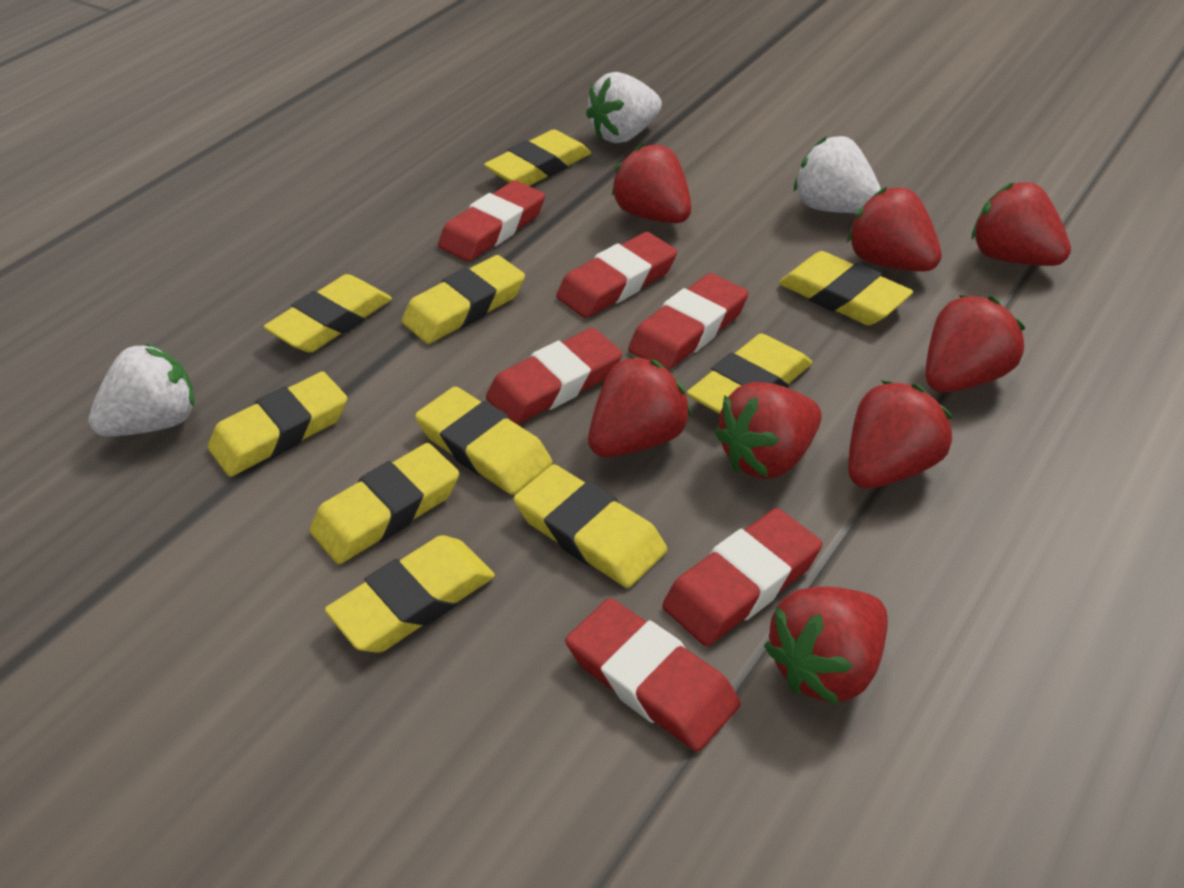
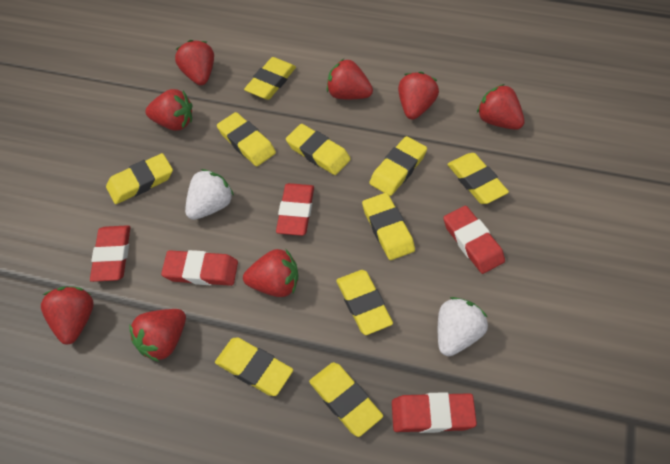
red eraser: 6 -> 5
white strawberry: 3 -> 2

